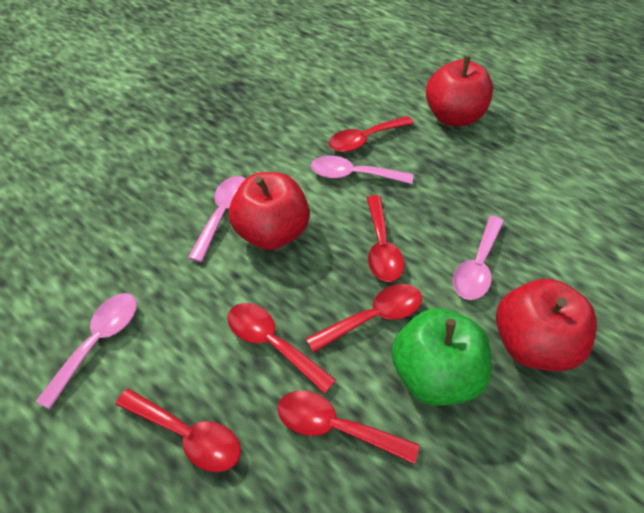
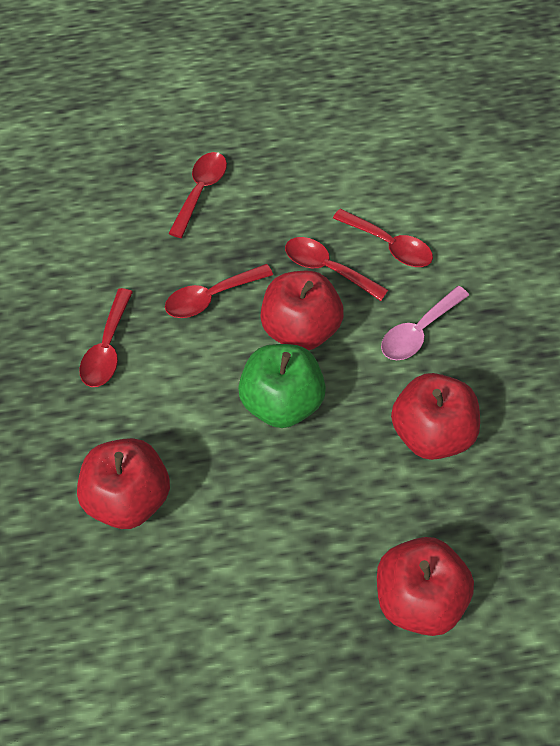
pink spoon: 4 -> 1
red apple: 3 -> 4
red spoon: 6 -> 5

